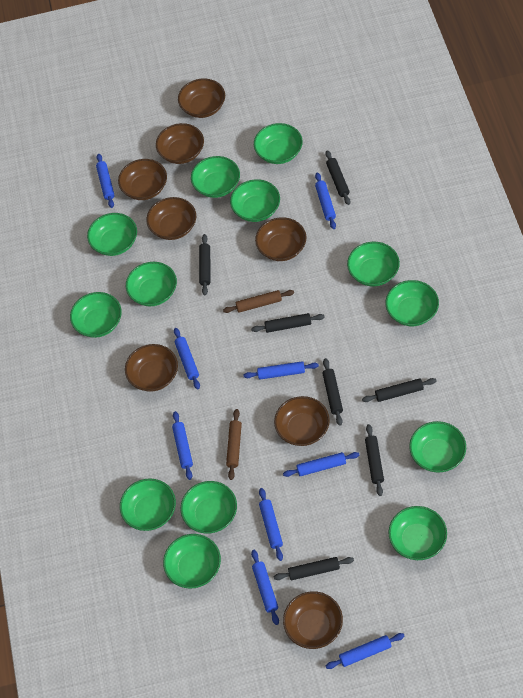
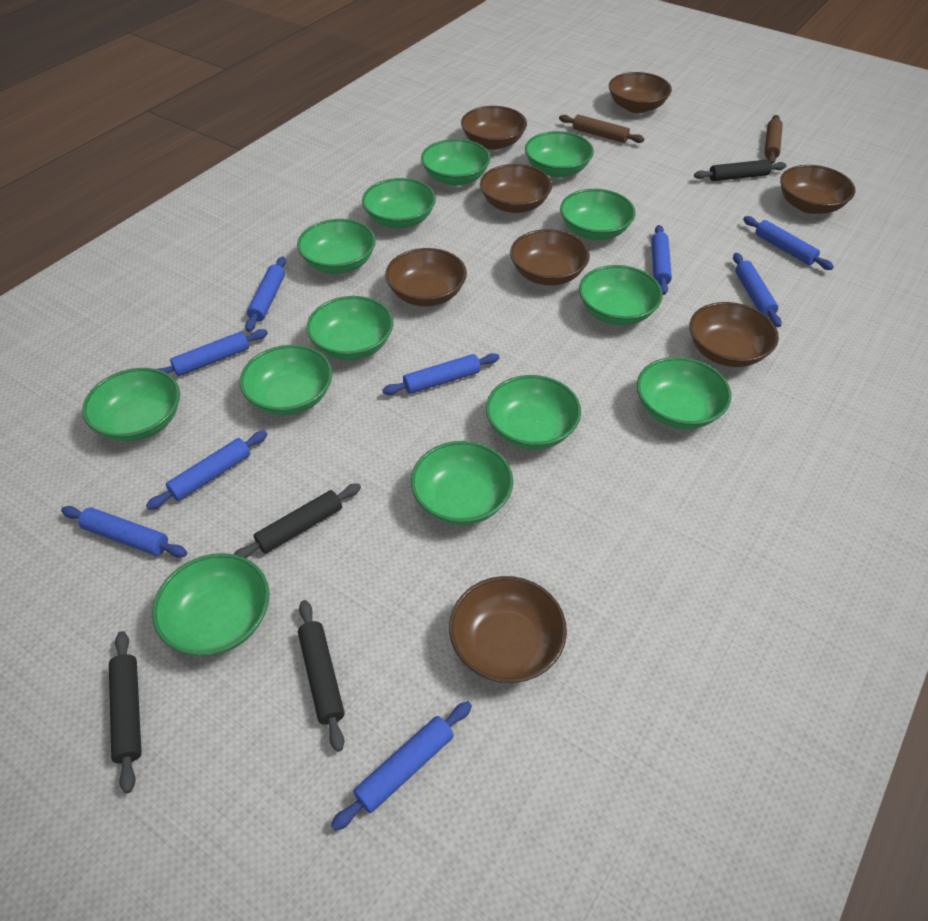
black rolling pin: 7 -> 4

